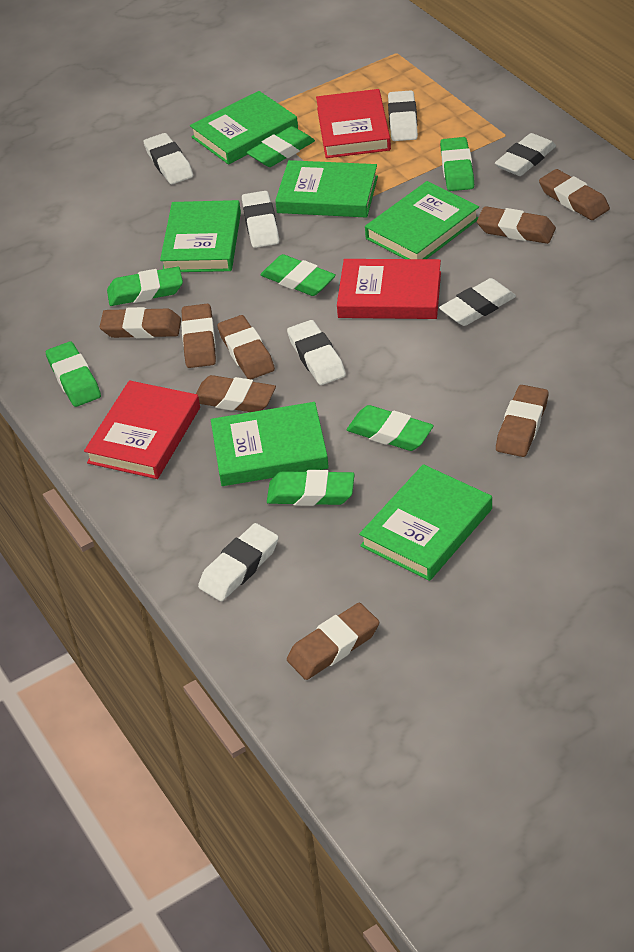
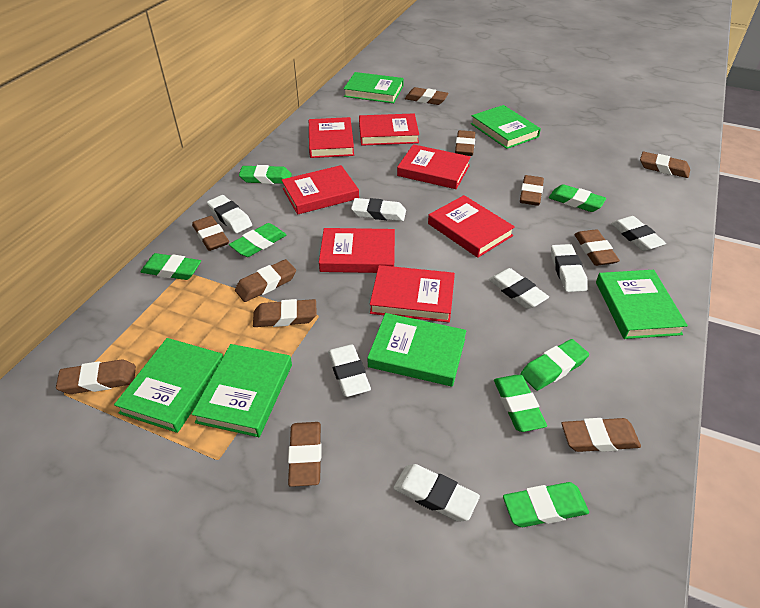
brown eraser: 8 -> 11
red book: 3 -> 7

